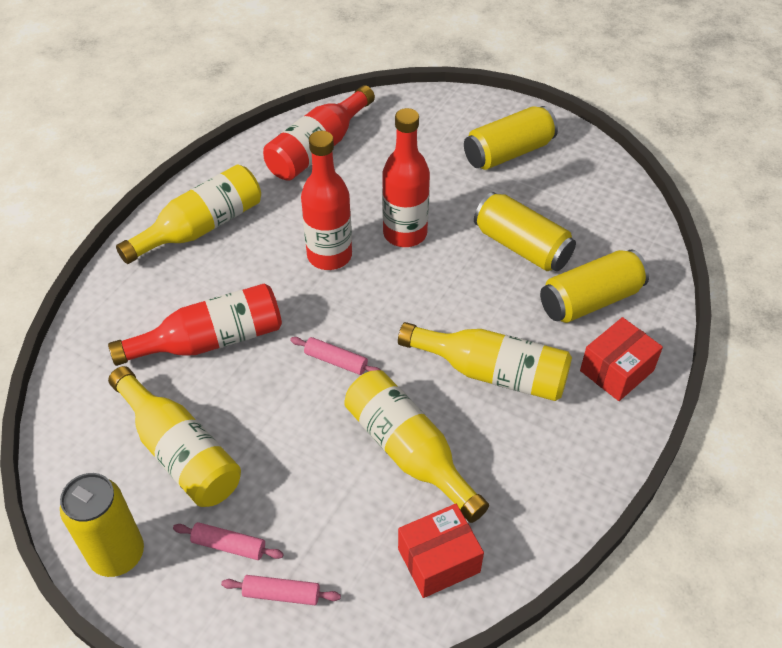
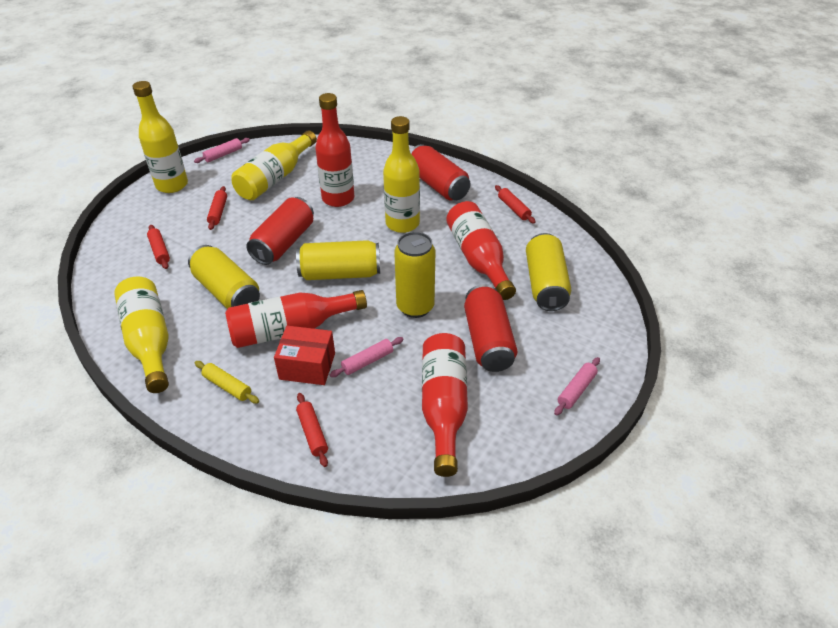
red box: 2 -> 1
red can: 0 -> 3
red rolling pin: 0 -> 4
yellow rolling pin: 0 -> 1

